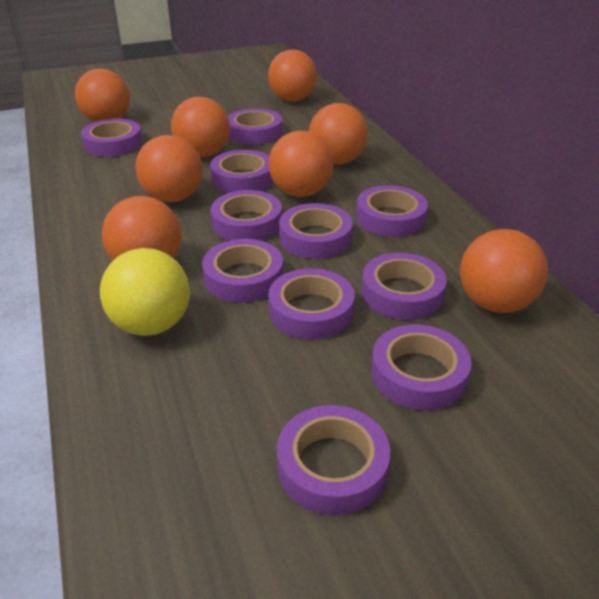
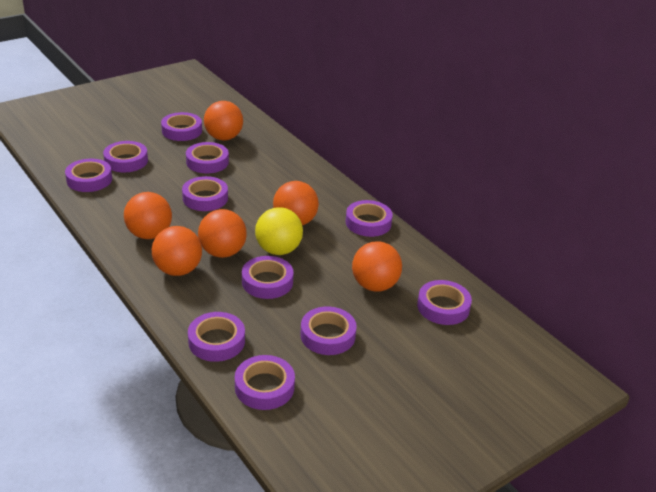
orange ball: 8 -> 6

